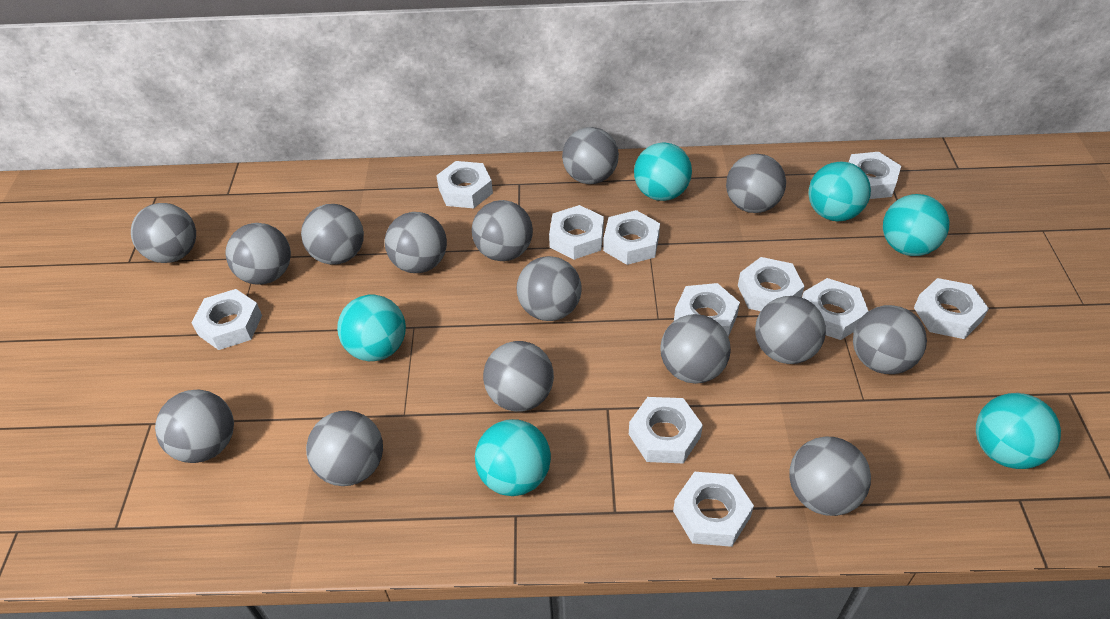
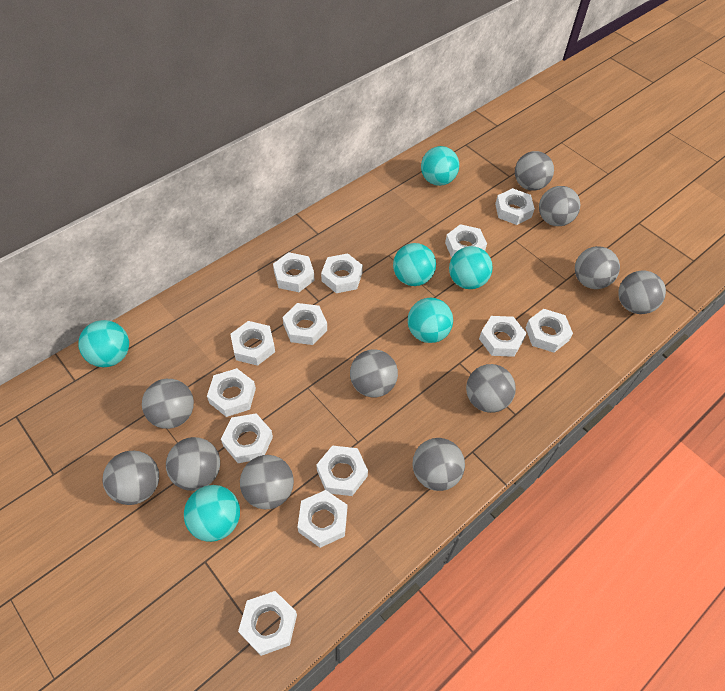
grey ball: 15 -> 11
white nut: 11 -> 13

